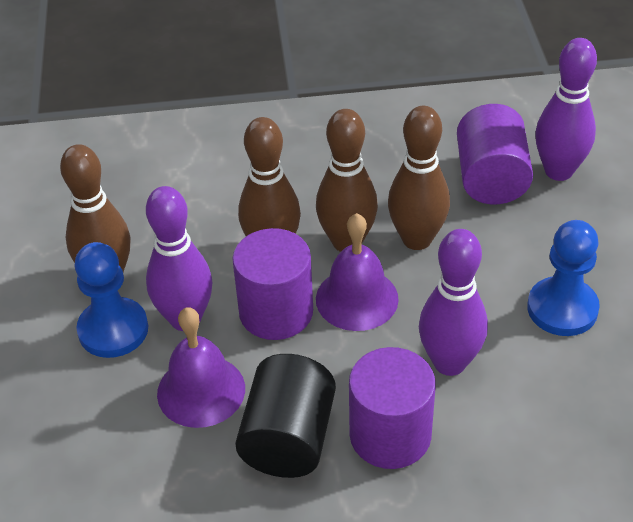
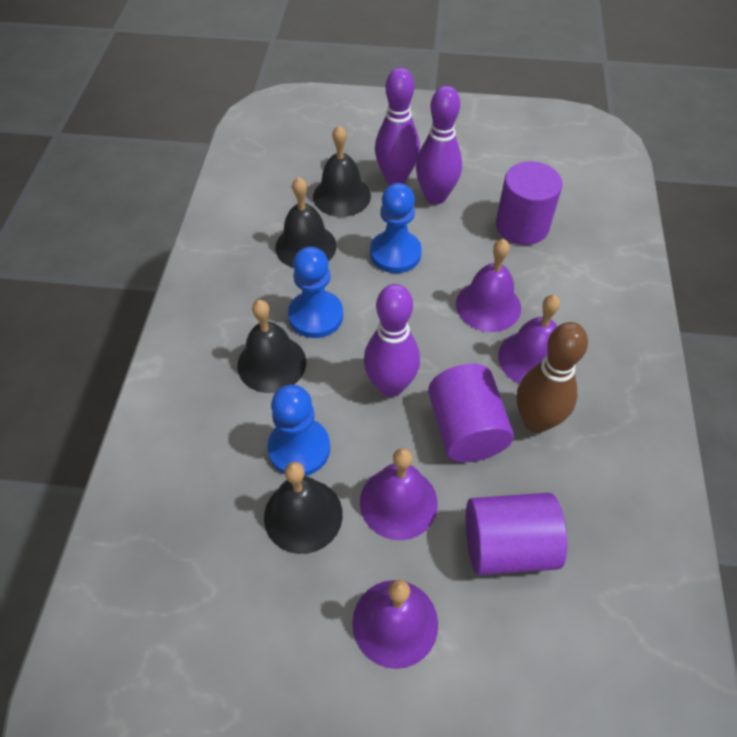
black bell: 0 -> 4
black cylinder: 1 -> 0
blue pawn: 2 -> 3
brown bowling pin: 4 -> 1
purple bell: 2 -> 4

